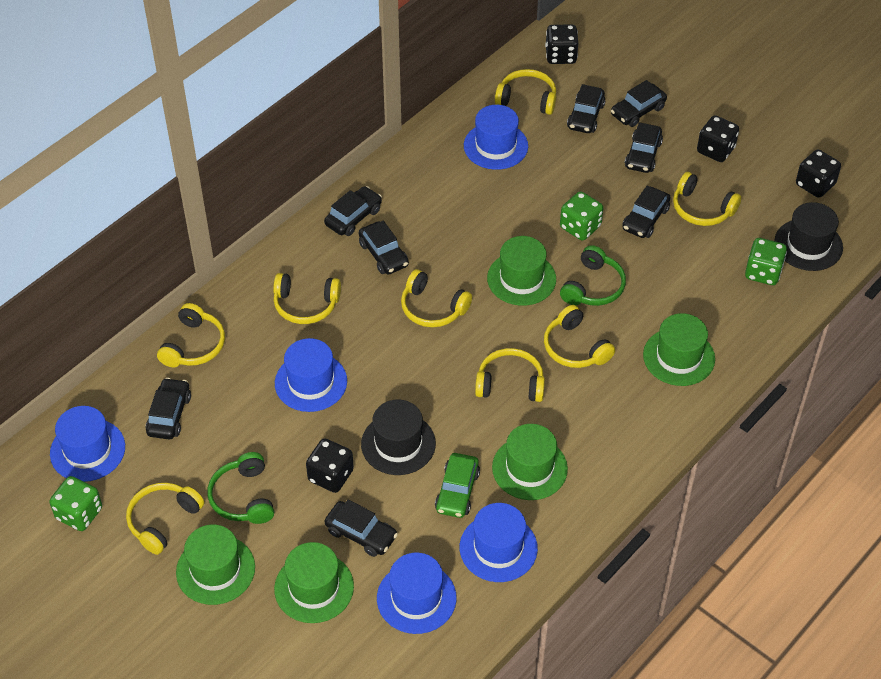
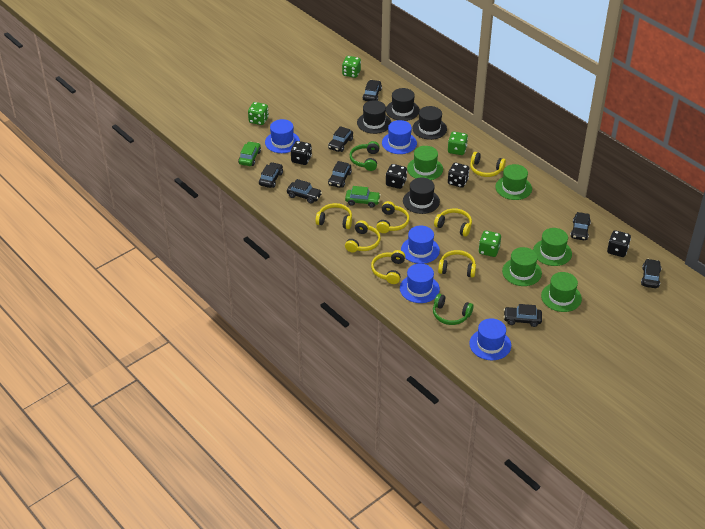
black hat: 2 -> 4
green car: 1 -> 2
green dice: 3 -> 4
yellow headphones: 8 -> 7

